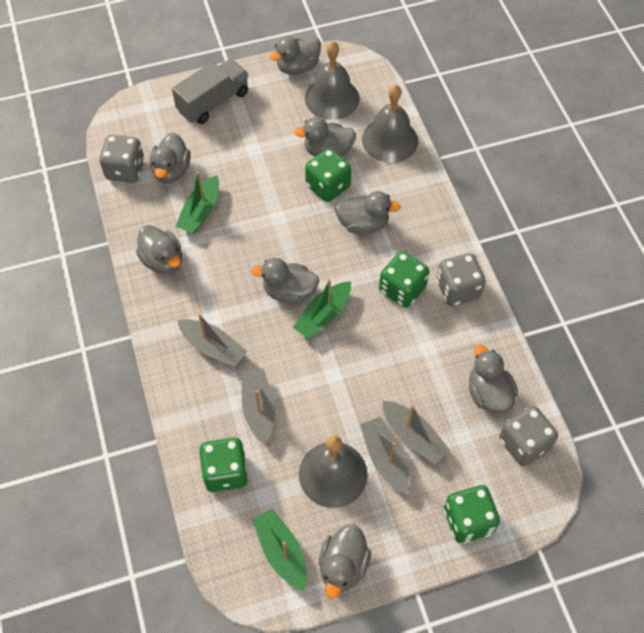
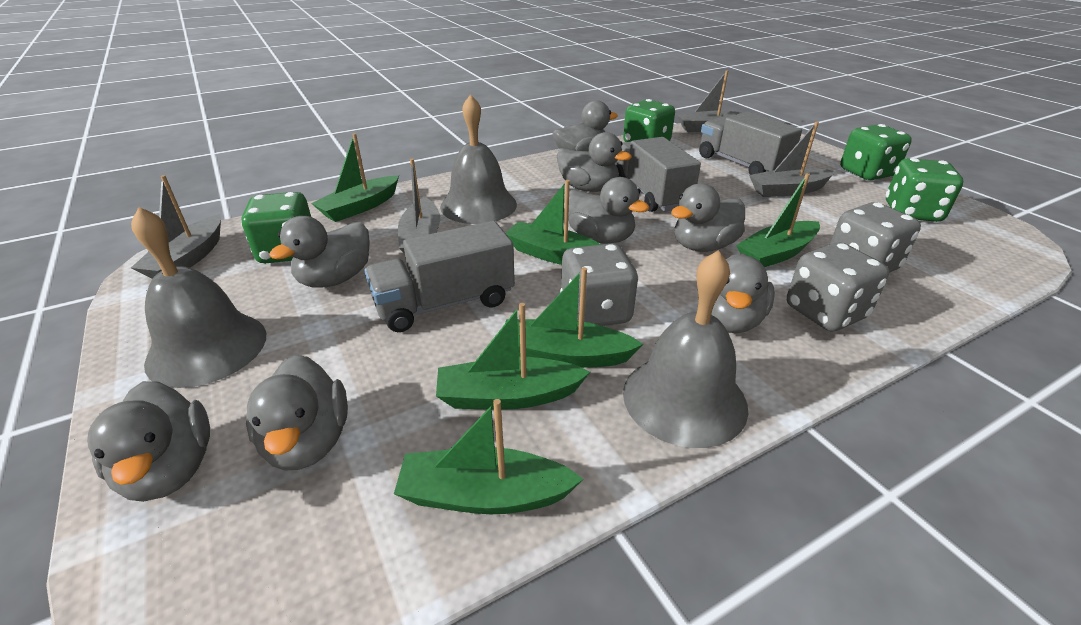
green boat: 3 -> 6
grey truck: 1 -> 3

